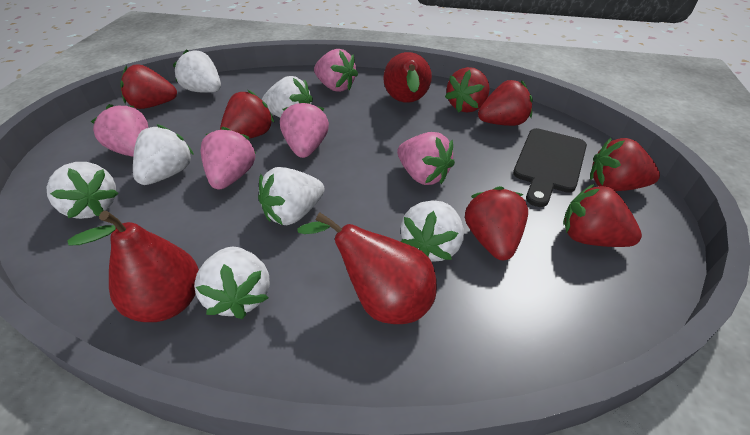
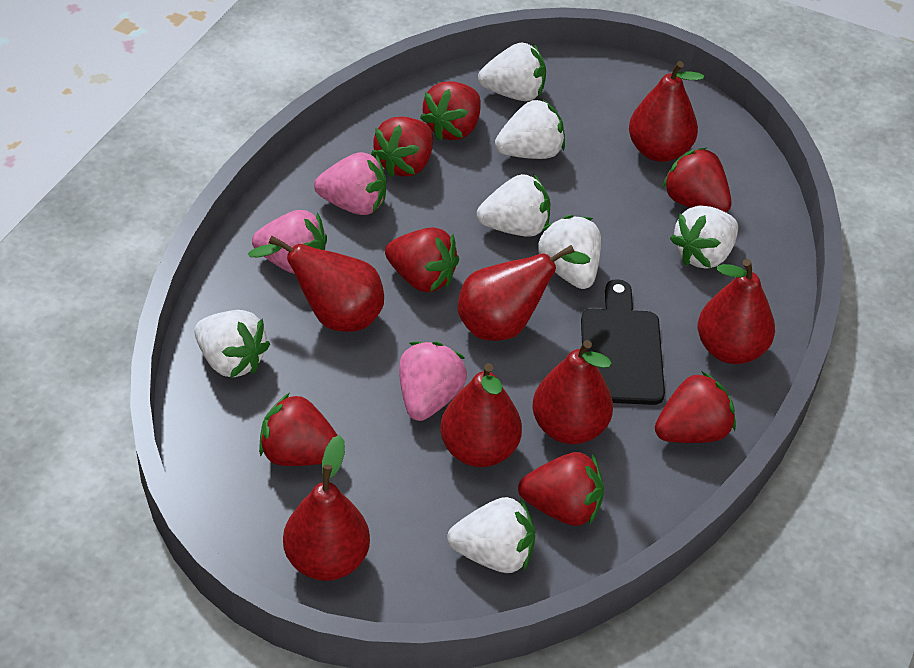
pink strawberry: 5 -> 3
red pear: 3 -> 7

